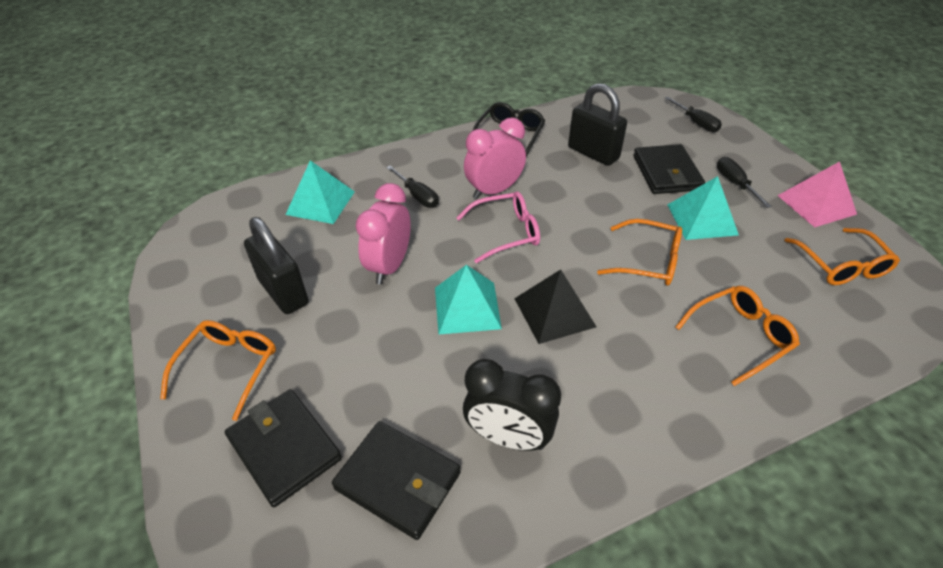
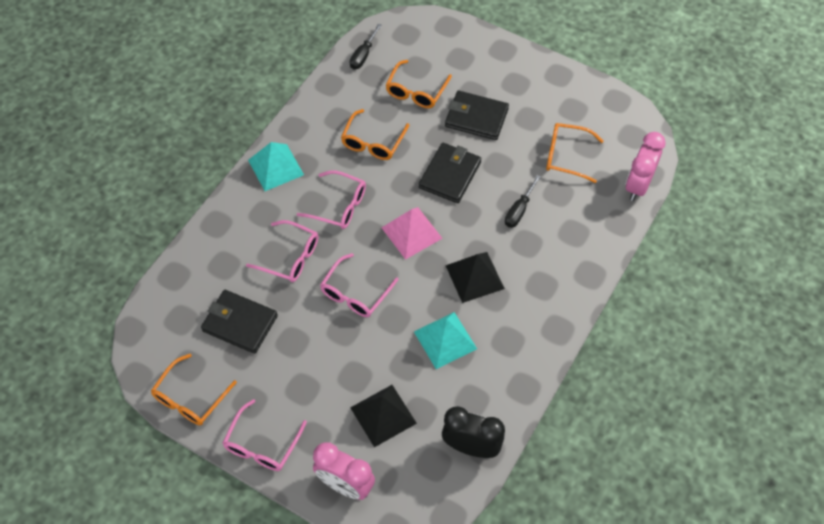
black glasses: 1 -> 0
black padlock: 2 -> 0
black pyramid: 1 -> 2
black screwdriver: 3 -> 2
pink glasses: 1 -> 4
turquoise pyramid: 3 -> 2

